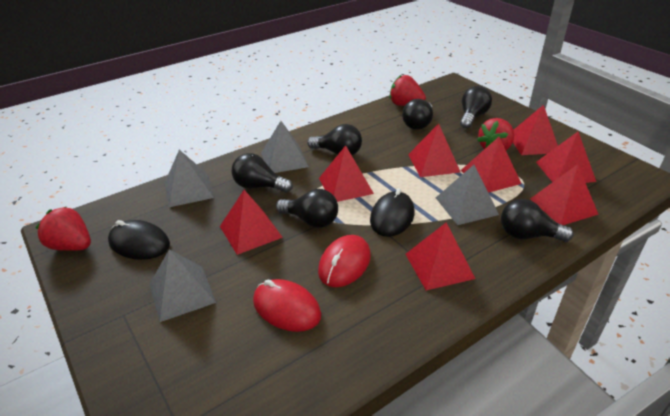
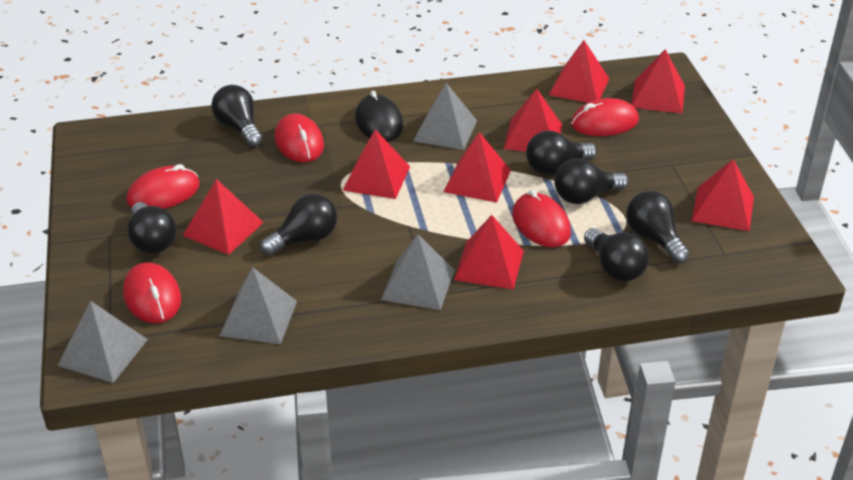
black light bulb: 6 -> 7
black mouse: 2 -> 1
red mouse: 2 -> 5
red strawberry: 3 -> 0

